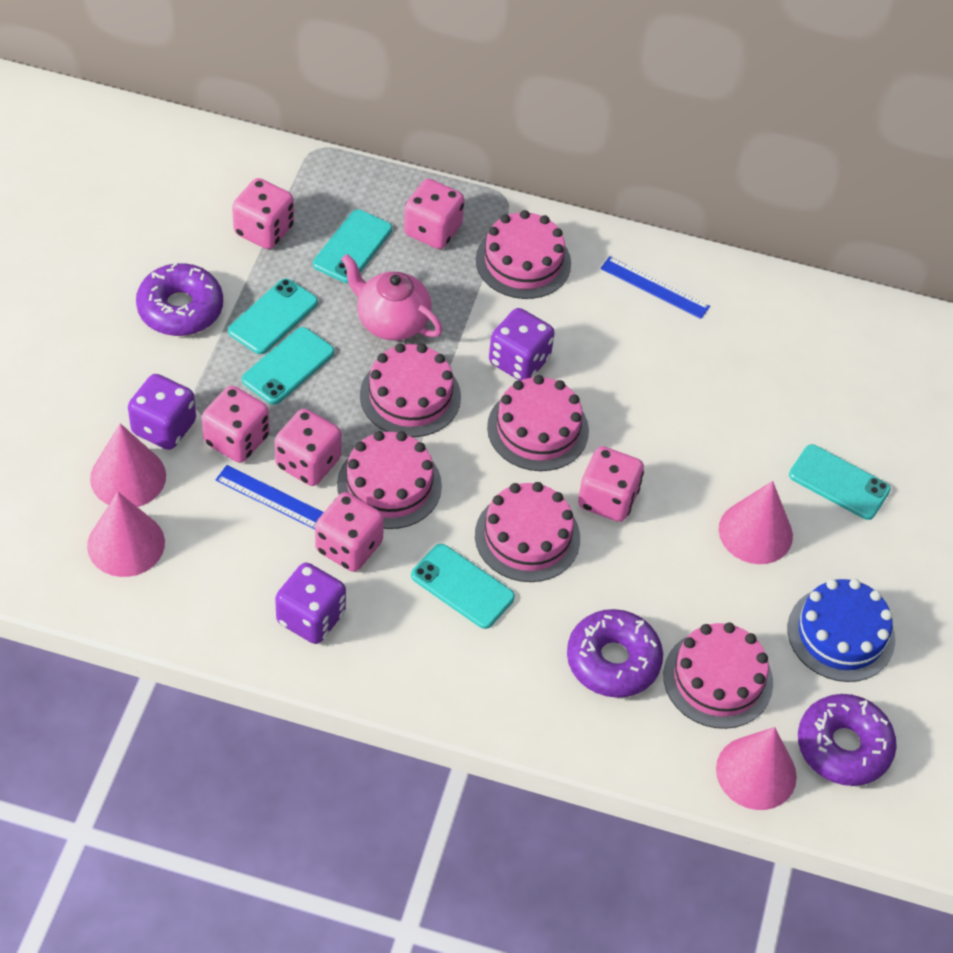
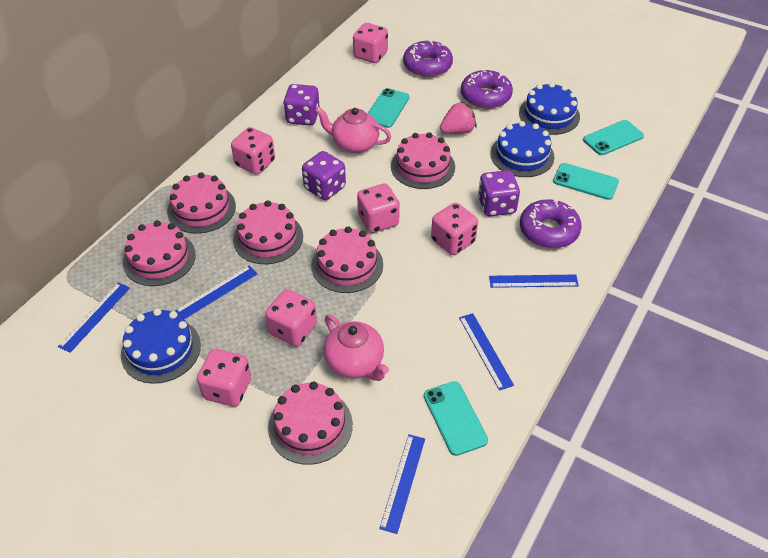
blue cake: 1 -> 3
blue ruler: 2 -> 5
pink cone: 4 -> 0
pink strawberry: 0 -> 1
pink teapot: 1 -> 2
turquoise phone: 5 -> 4

